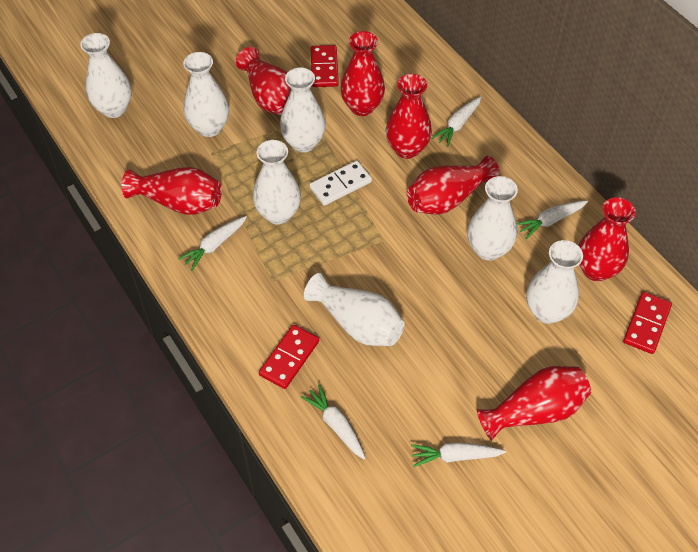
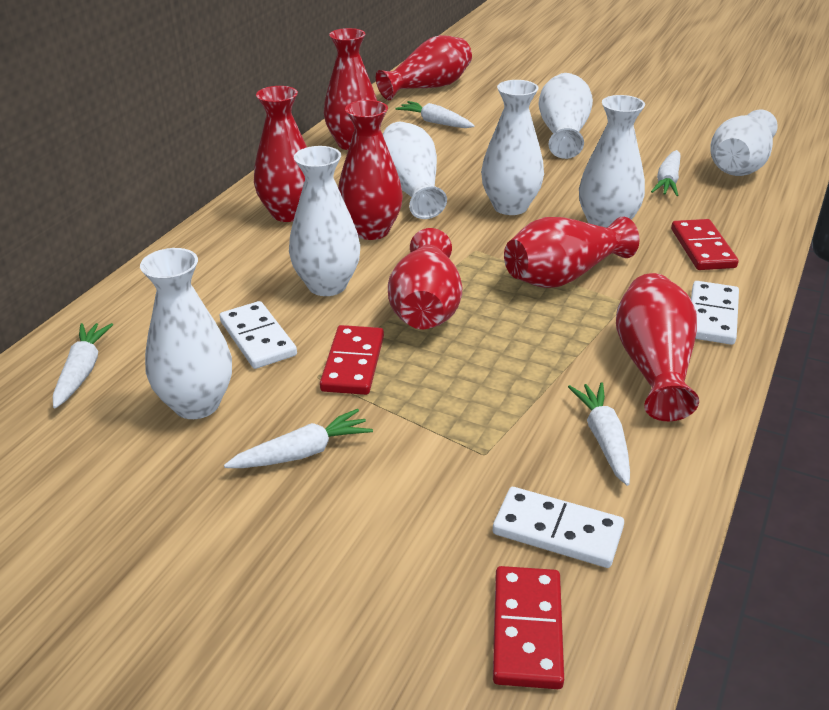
white domino: 1 -> 3

